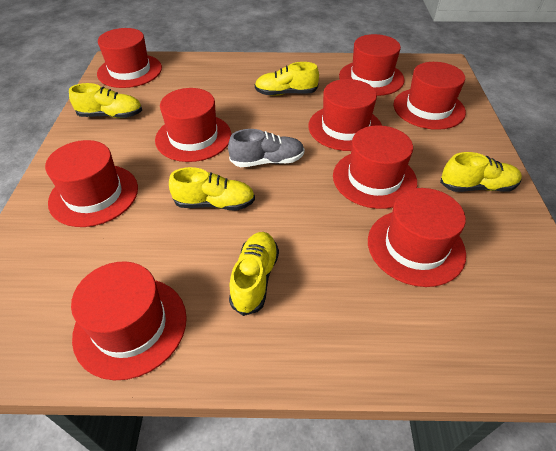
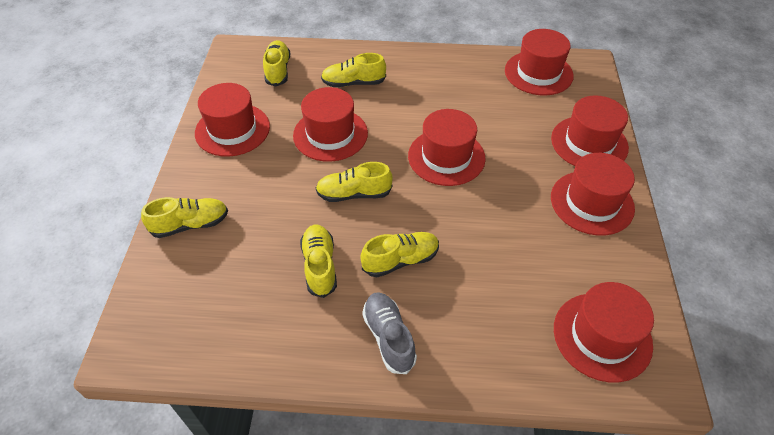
red hat: 9 -> 7
yellow shoe: 5 -> 6

